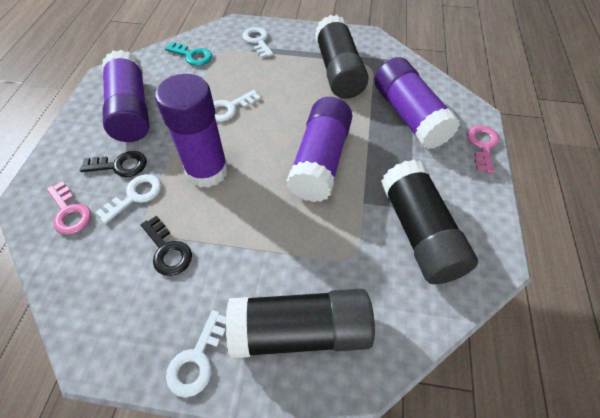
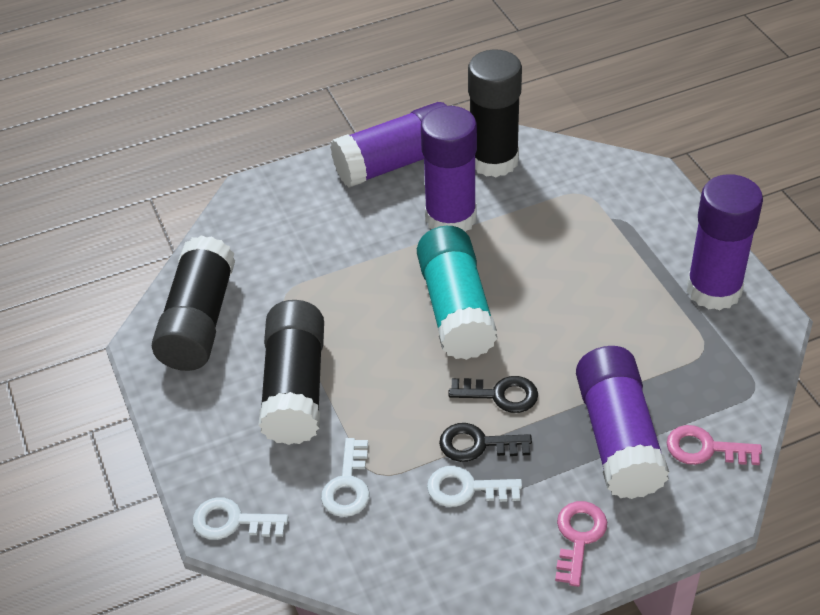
turquoise glue stick: 0 -> 1
turquoise key: 1 -> 0
white key: 4 -> 3

